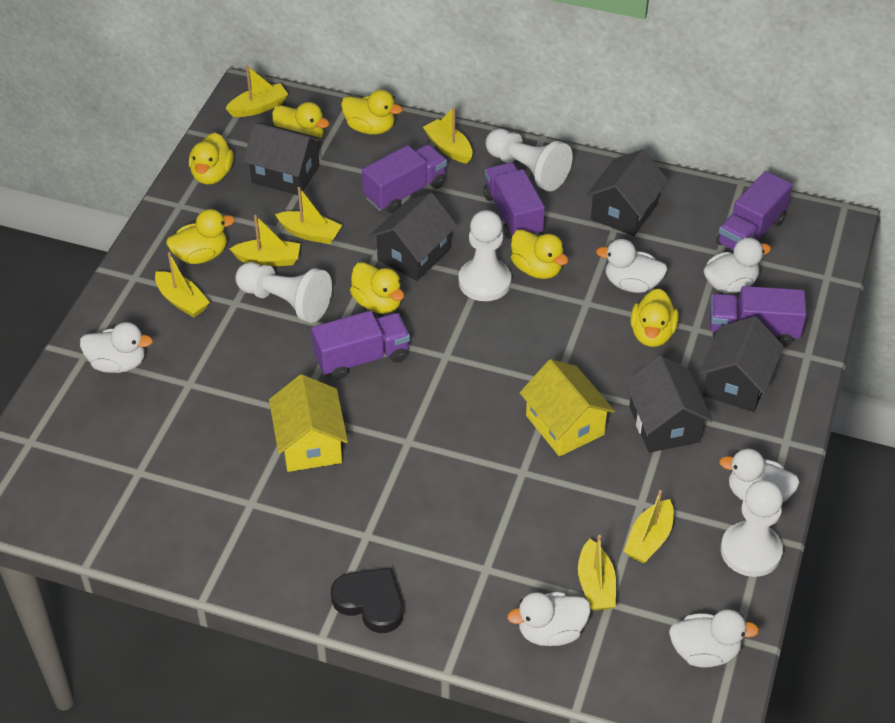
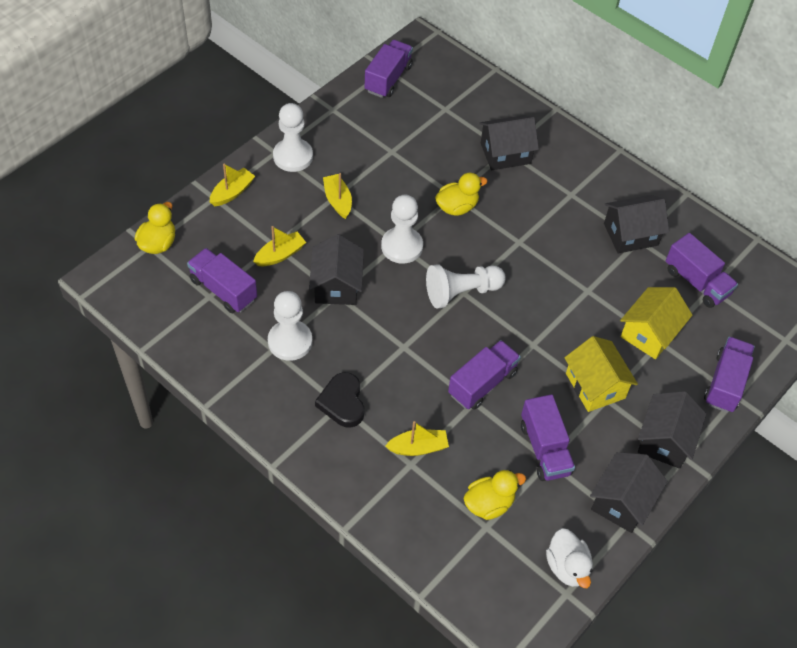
purple truck: 5 -> 6
white duck: 6 -> 1
yellow boat: 7 -> 4
yellow duck: 7 -> 3

